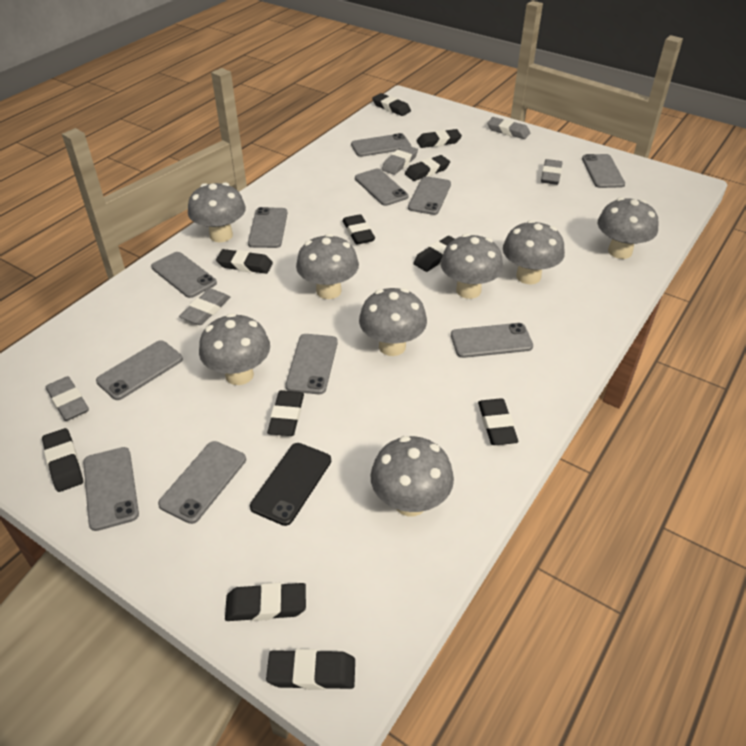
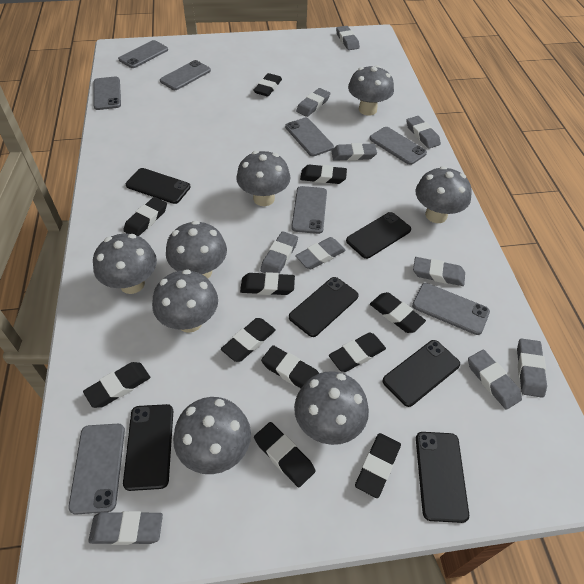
black phone: 1 -> 6
grey eraser: 5 -> 10
grey phone: 11 -> 8

